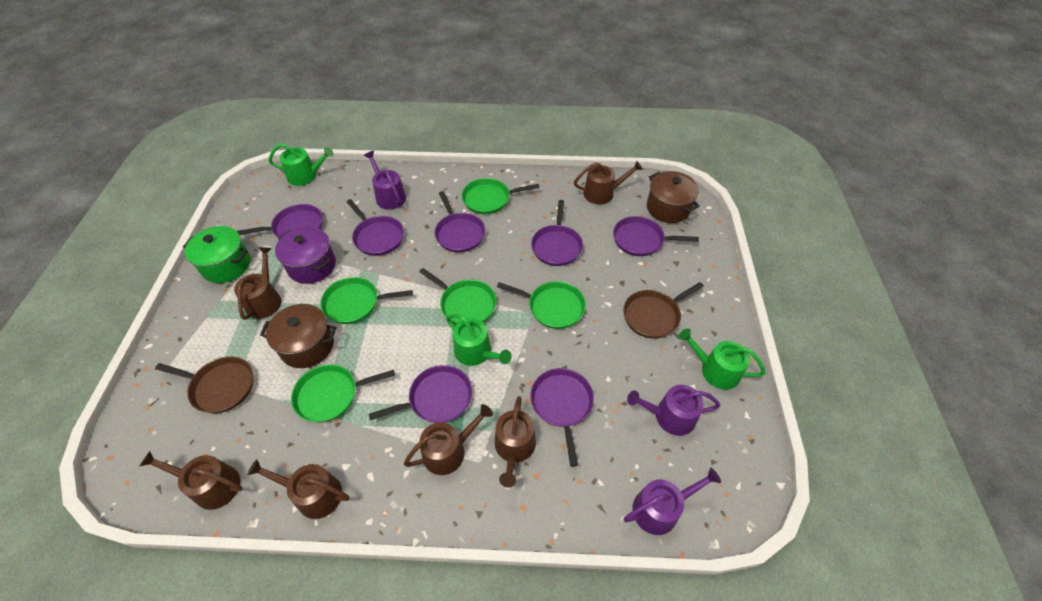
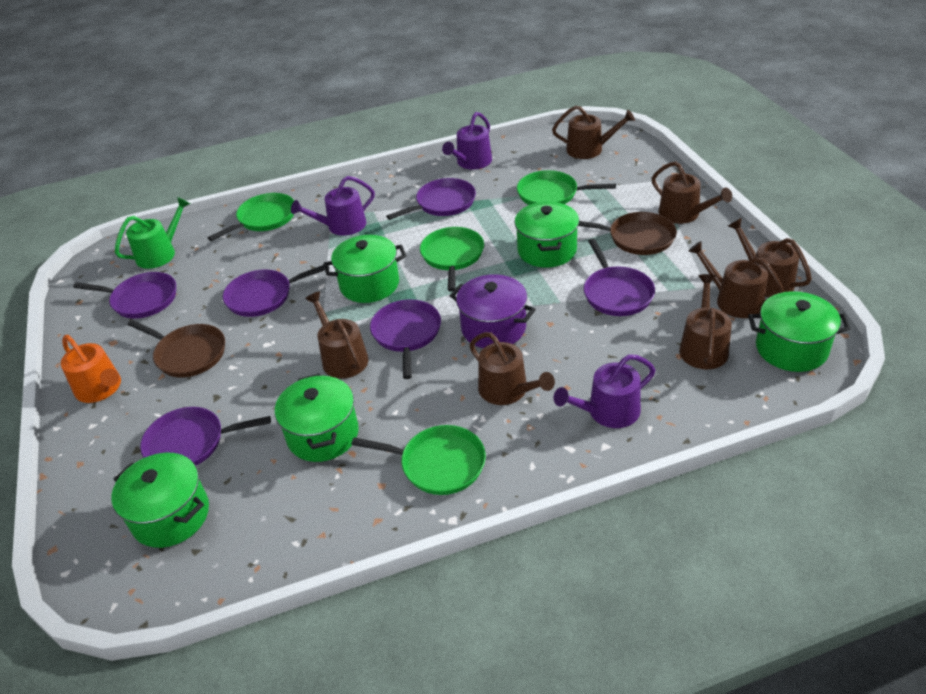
brown pot: 2 -> 0
brown watering can: 6 -> 7
green pan: 5 -> 4
green pot: 1 -> 5
green watering can: 3 -> 1
orange watering can: 0 -> 1
purple pan: 7 -> 6

